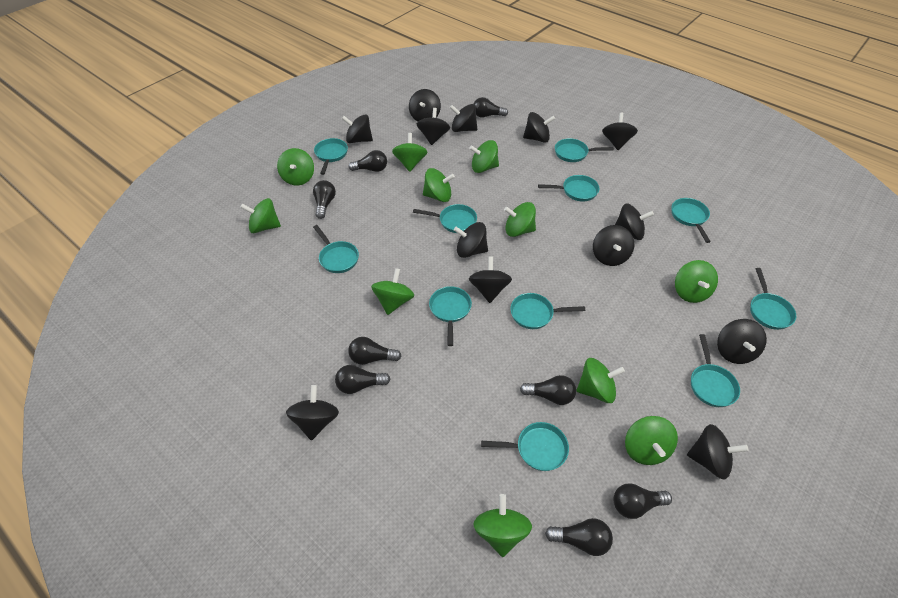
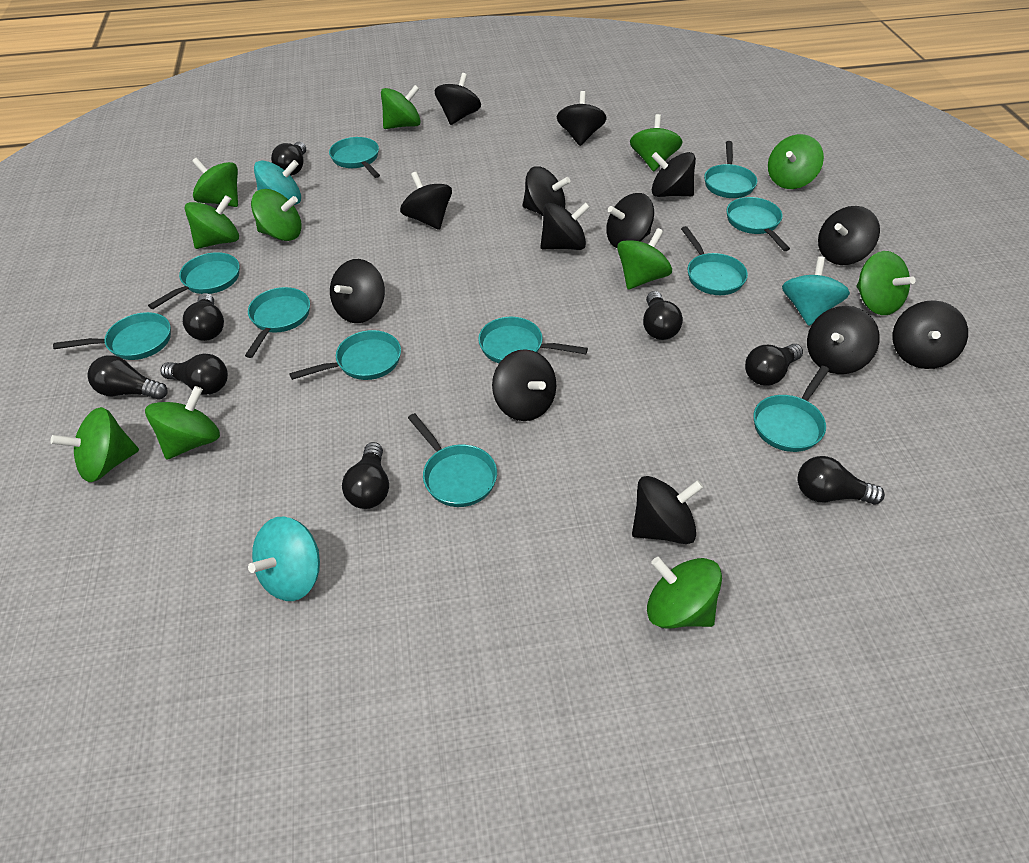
turquoise spinning top: 0 -> 3

